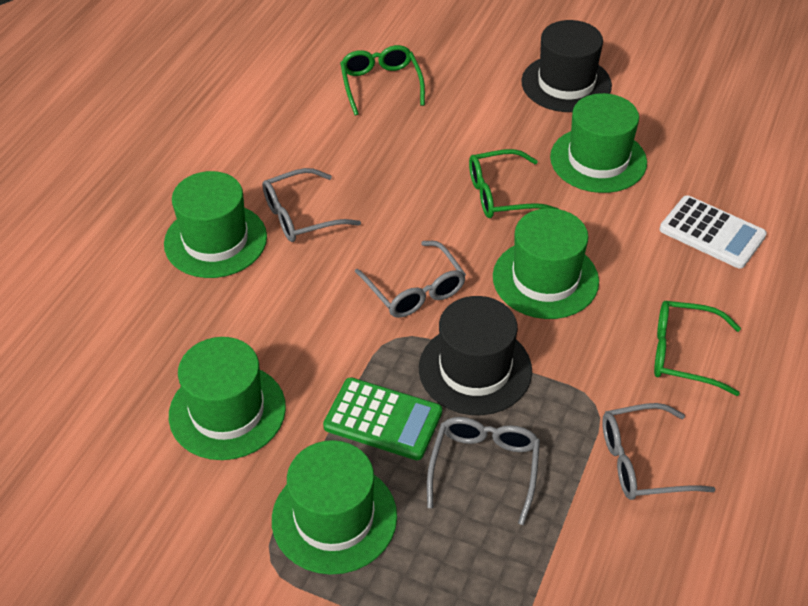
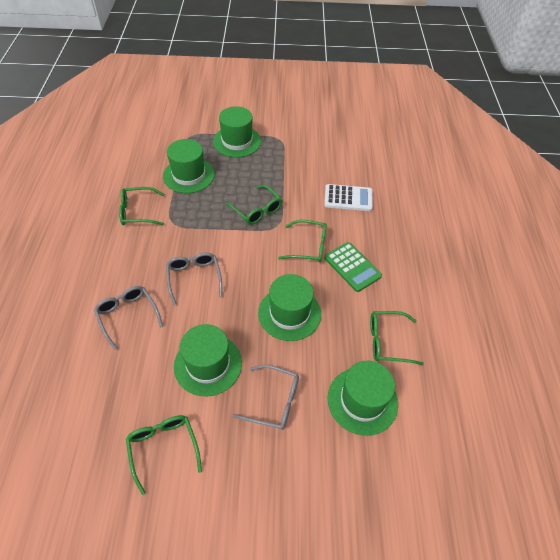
black hat: 2 -> 0
green glasses: 3 -> 5
grey glasses: 4 -> 3

